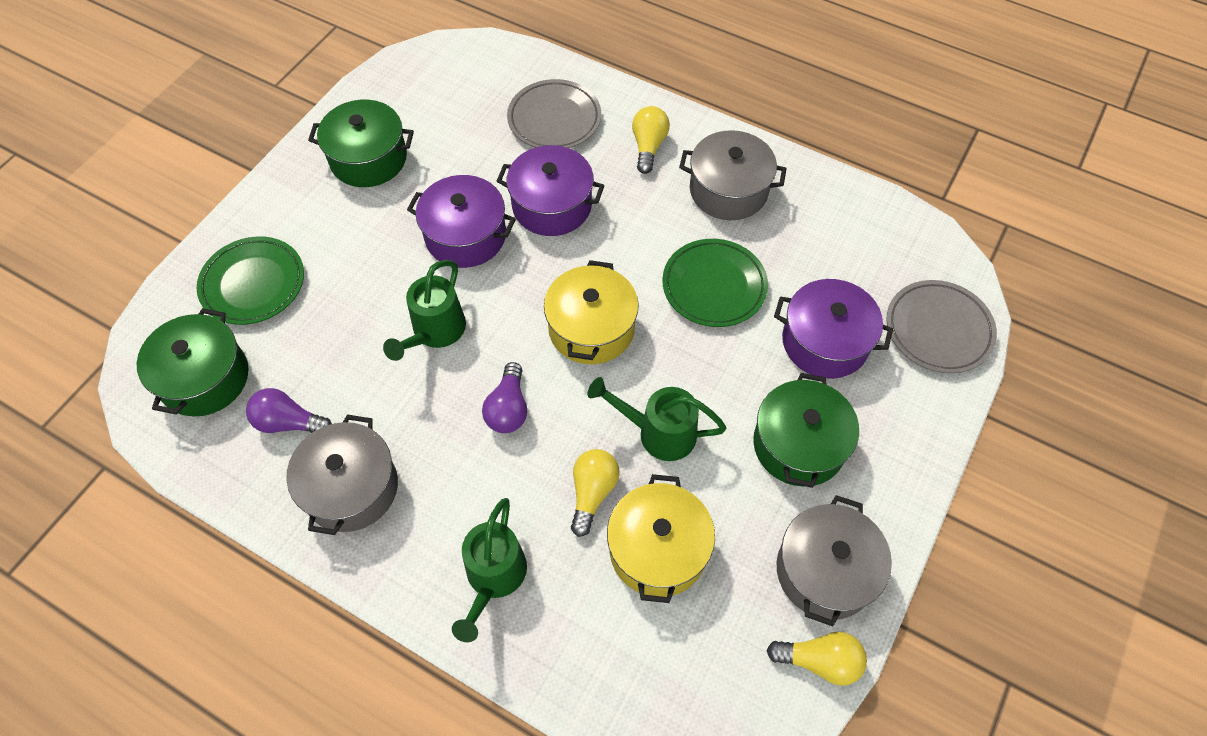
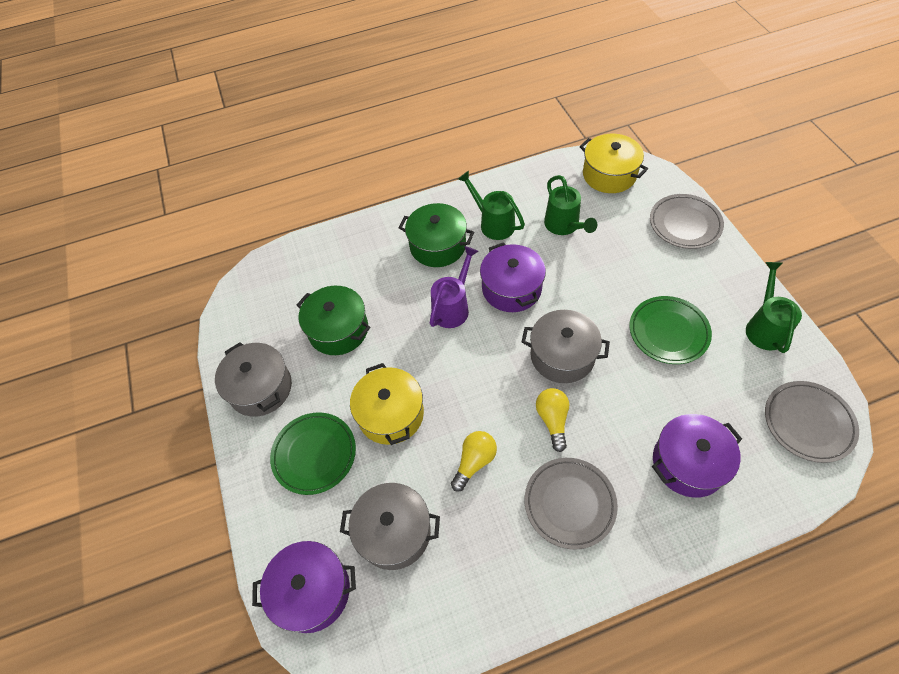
green pot: 3 -> 2
grey plate: 2 -> 3
purple light bulb: 2 -> 0
purple watering can: 0 -> 1
yellow light bulb: 3 -> 2

